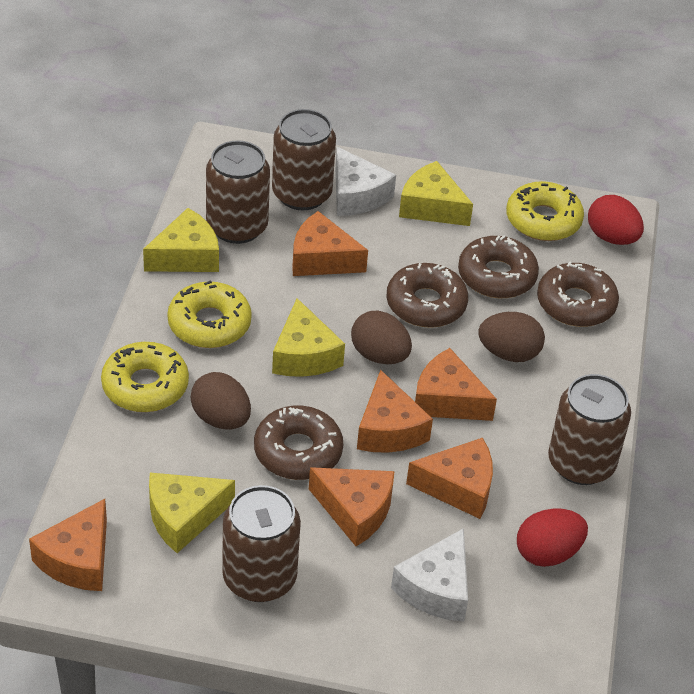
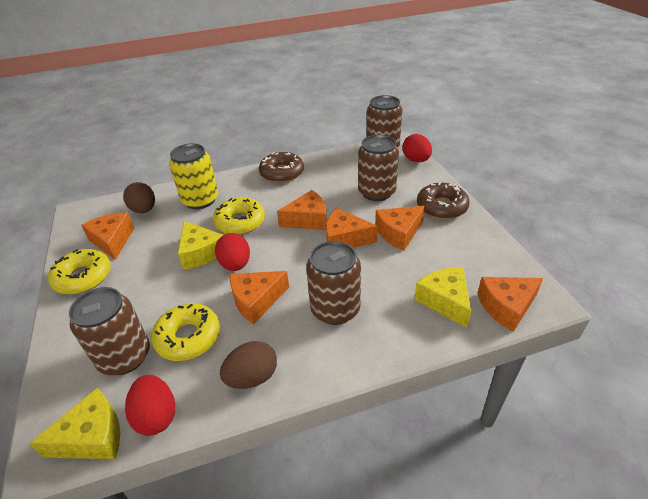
brown donut: 4 -> 2
brown egg: 3 -> 2
red egg: 2 -> 3
white cheese: 2 -> 0
yellow can: 0 -> 1
yellow cheese: 4 -> 3

